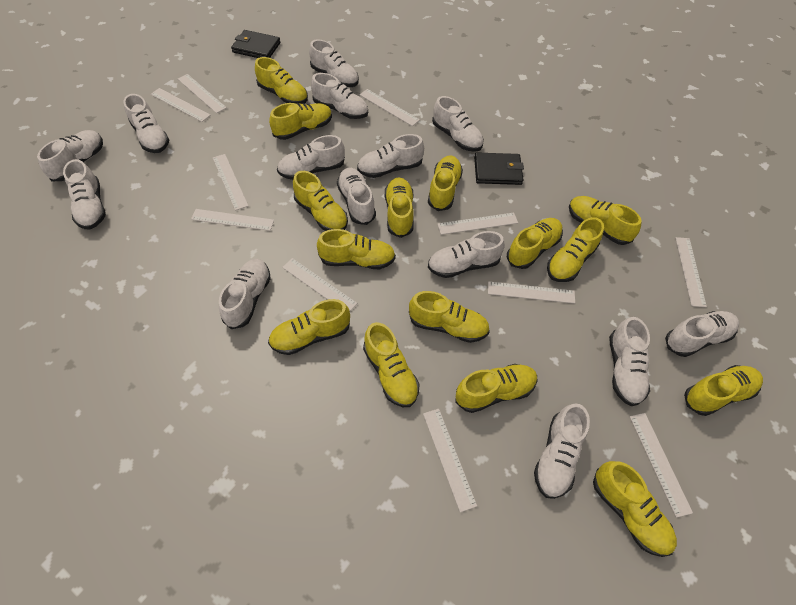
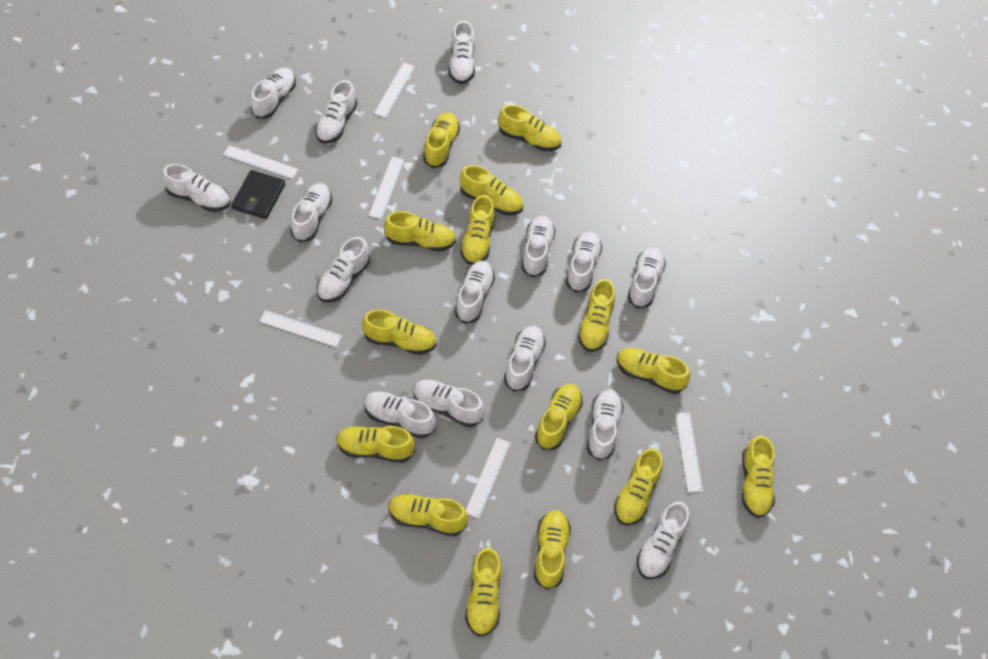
black wallet: 2 -> 1
white ruler: 11 -> 6
white shoe: 14 -> 15

